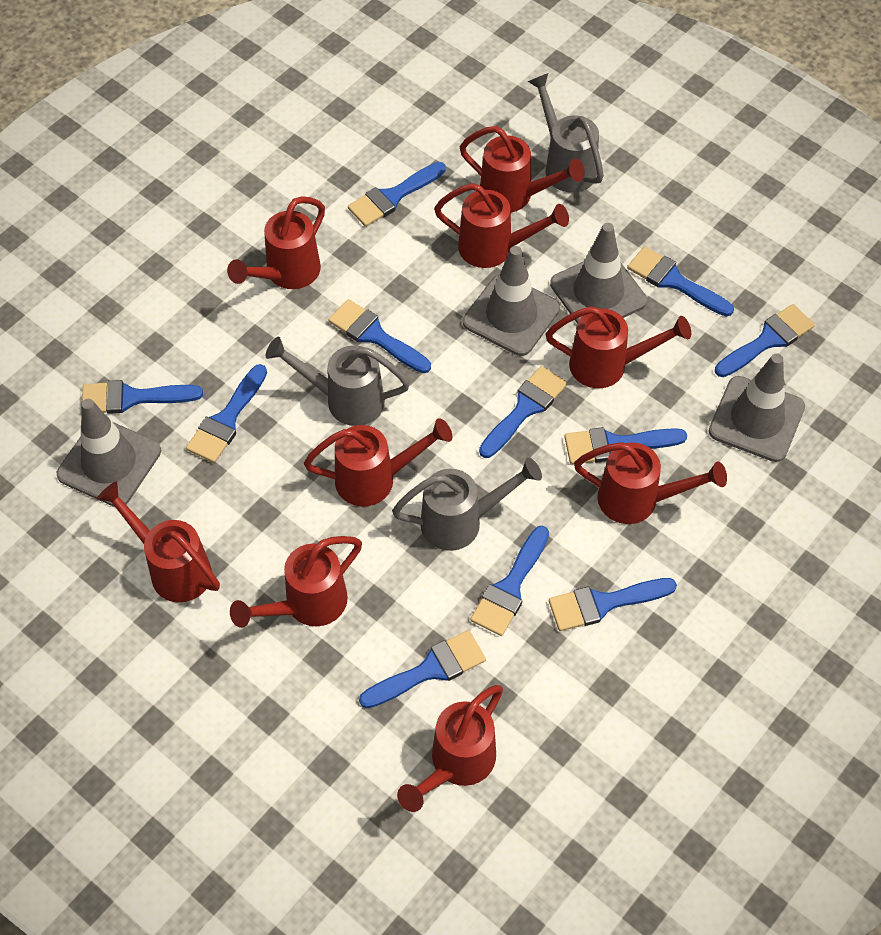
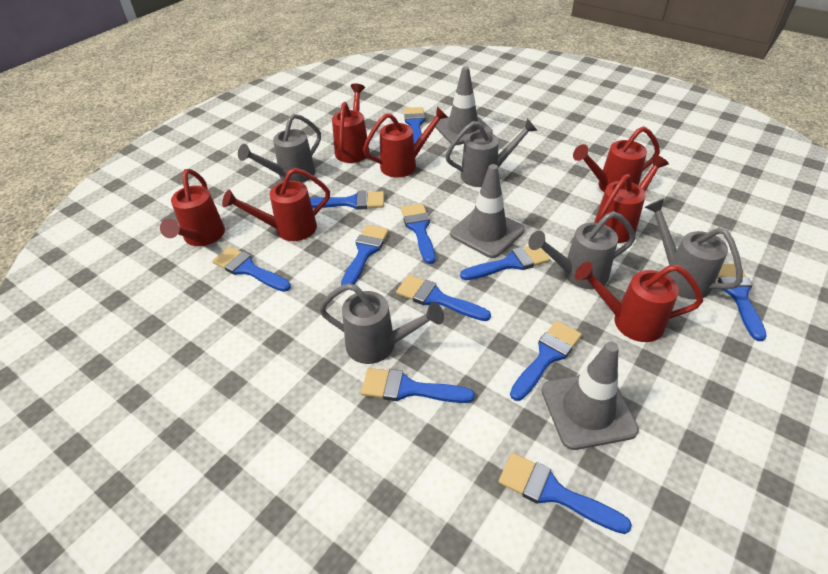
grey traffic cone: 4 -> 3
grey watering can: 3 -> 5
red watering can: 9 -> 7

